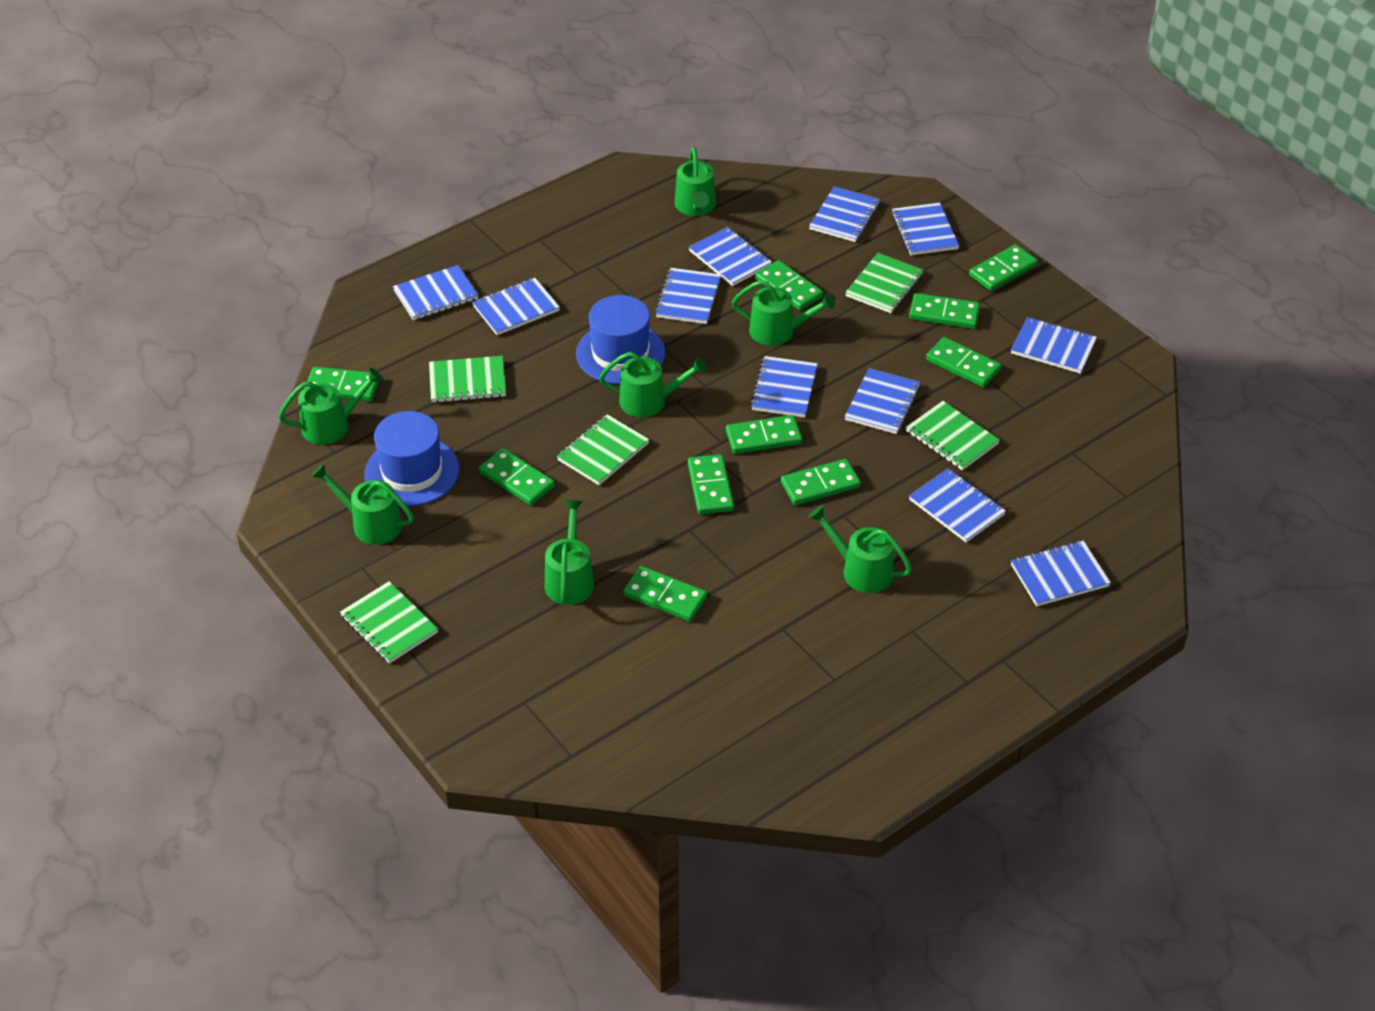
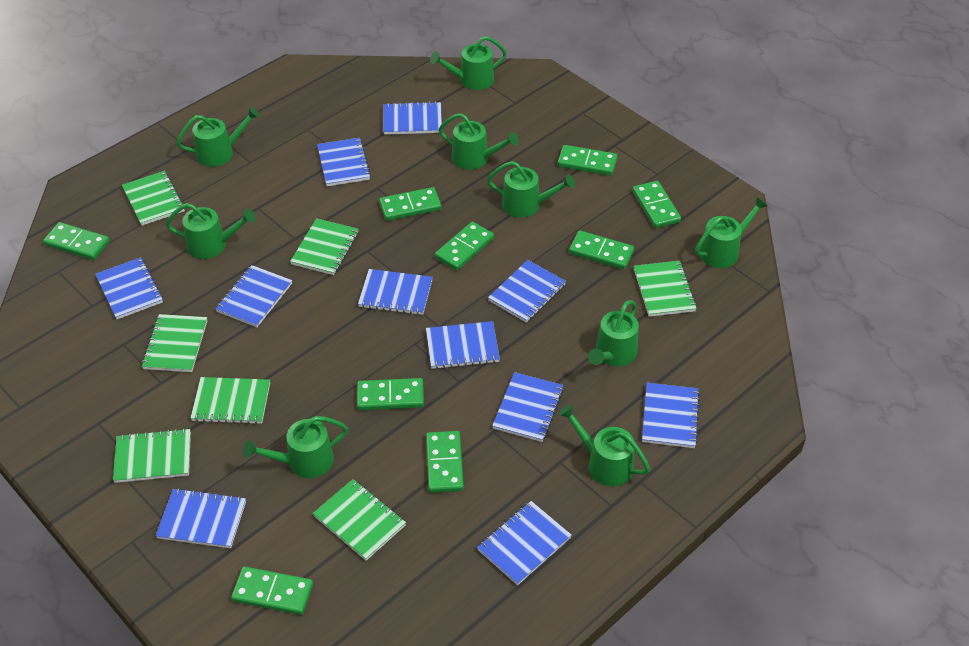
blue hat: 2 -> 0
green domino: 10 -> 9
green notebook: 5 -> 7
green watering can: 7 -> 9

